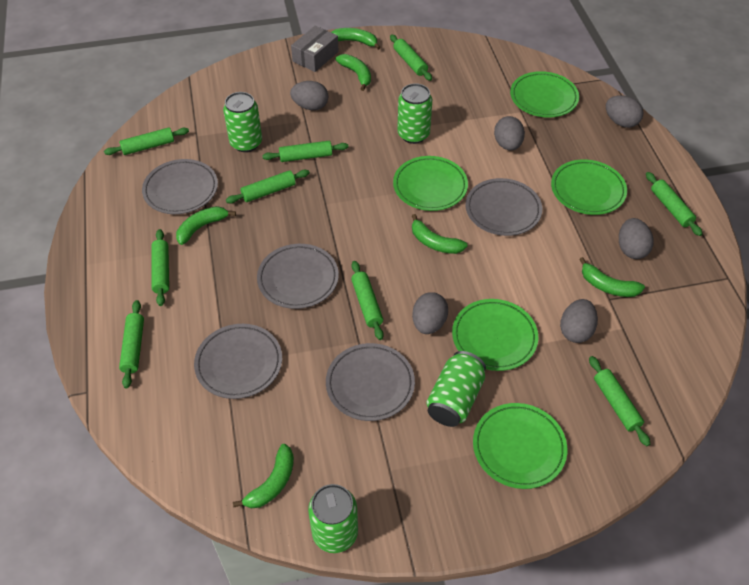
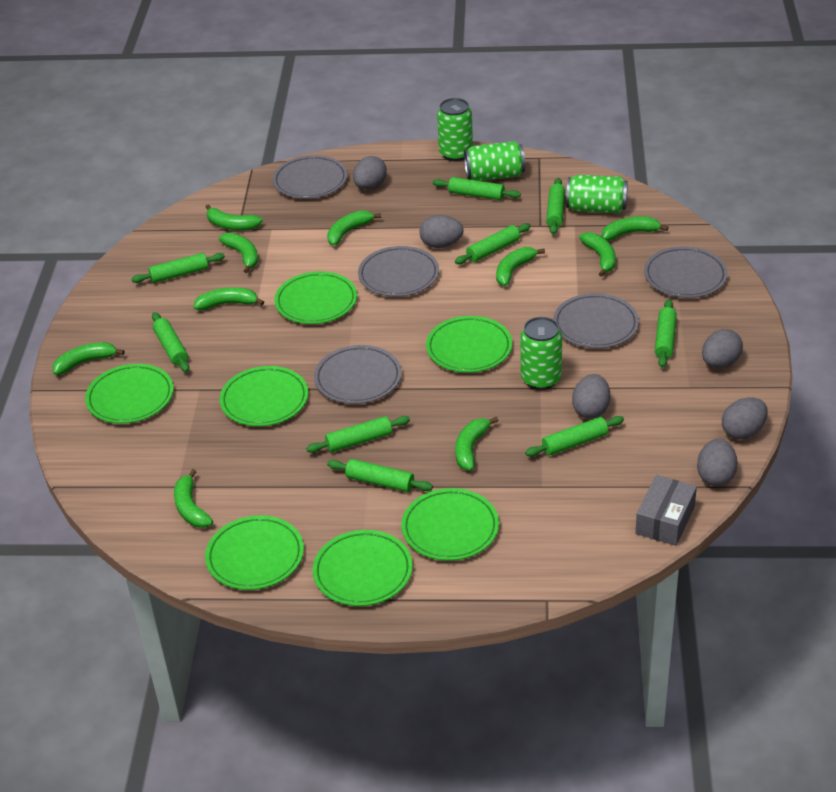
green banana: 6 -> 10
green plate: 5 -> 7

